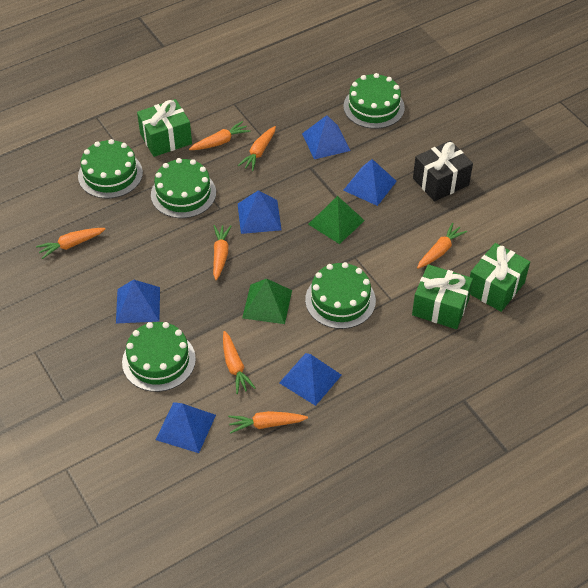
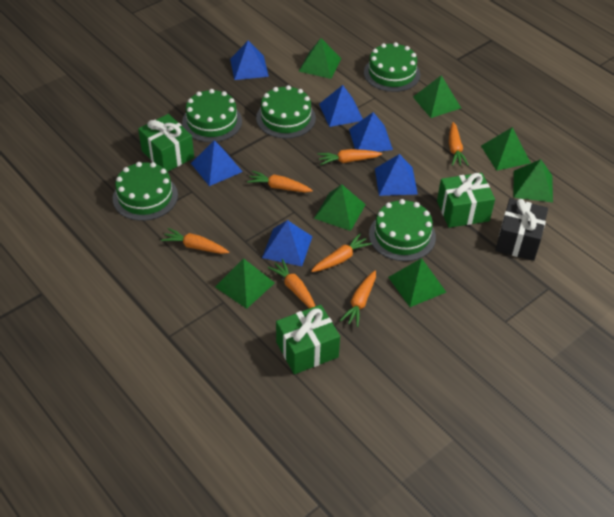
green pyramid: 2 -> 7

